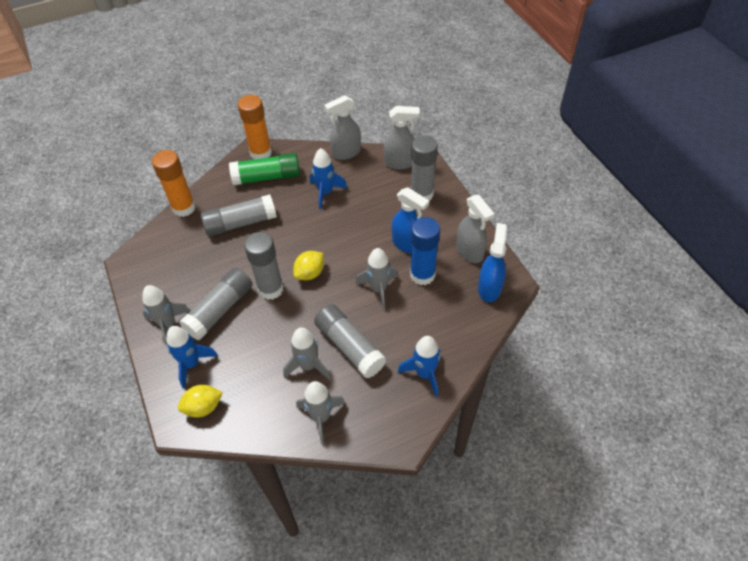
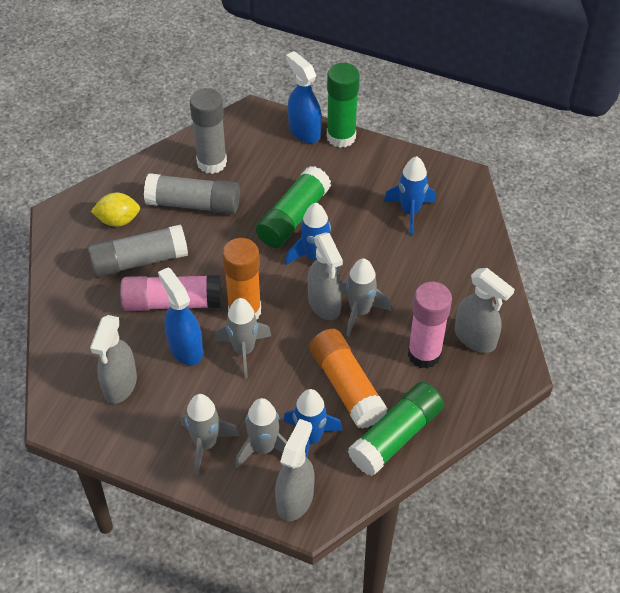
blue glue stick: 1 -> 0
green glue stick: 1 -> 3
grey glue stick: 5 -> 3
grey spray bottle: 3 -> 4
pink glue stick: 0 -> 2
yellow lemon: 2 -> 1

